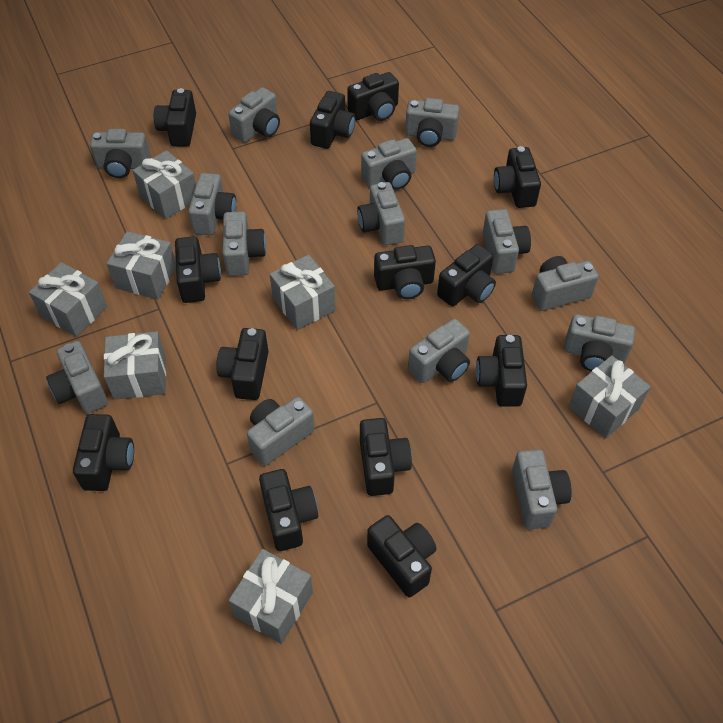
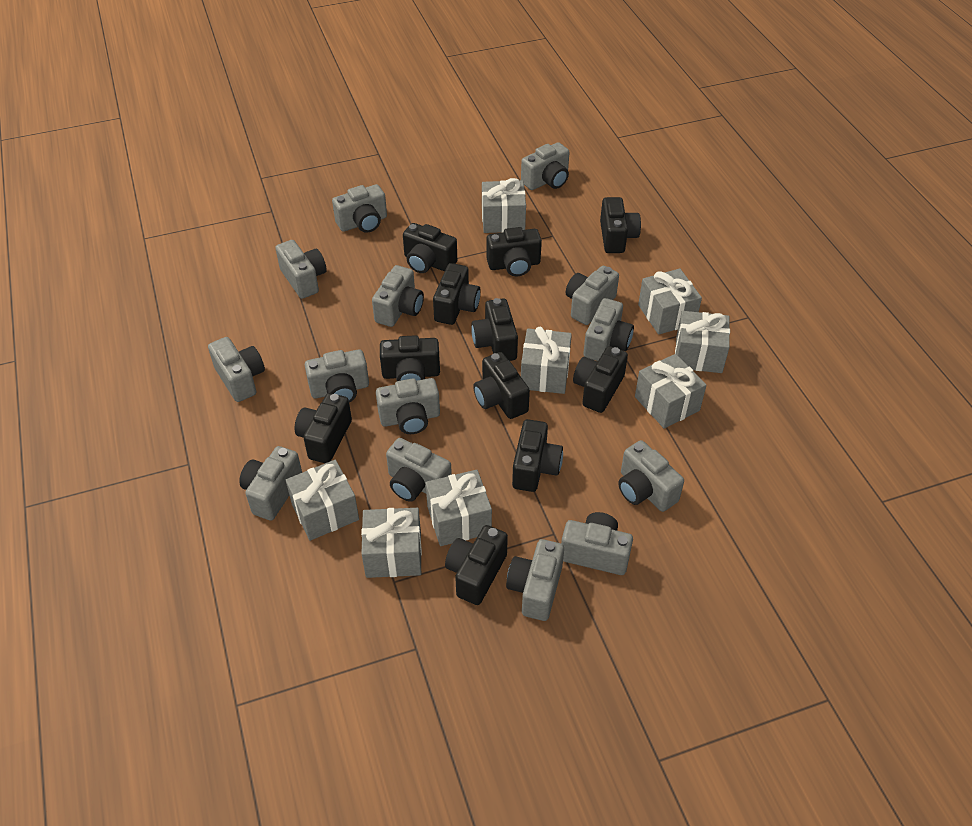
black camera: 13 -> 11
grey gift: 7 -> 8

